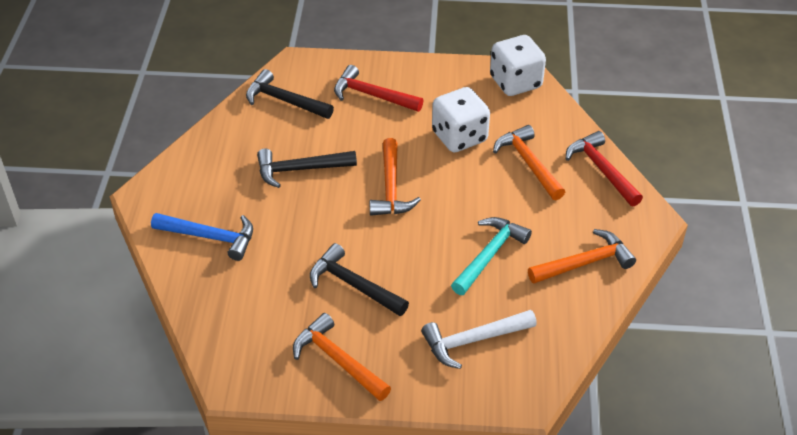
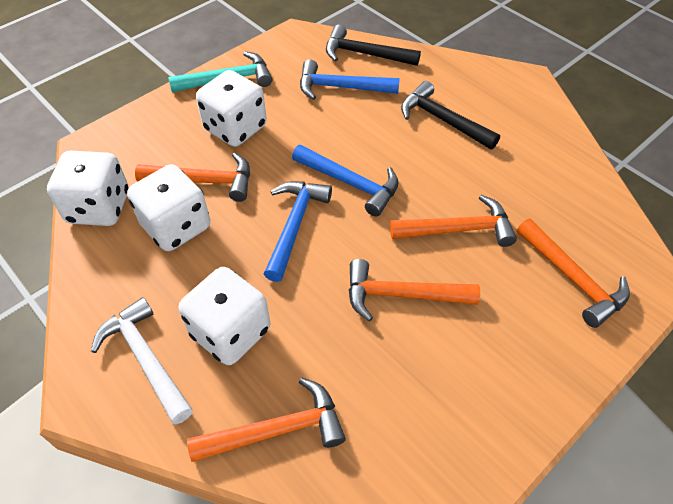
black hammer: 3 -> 2
blue hammer: 1 -> 3
orange hammer: 4 -> 5
red hammer: 2 -> 0
white dice: 2 -> 4

